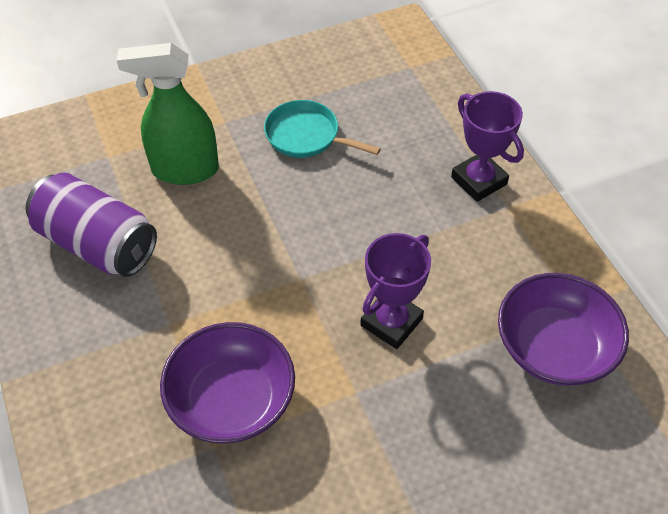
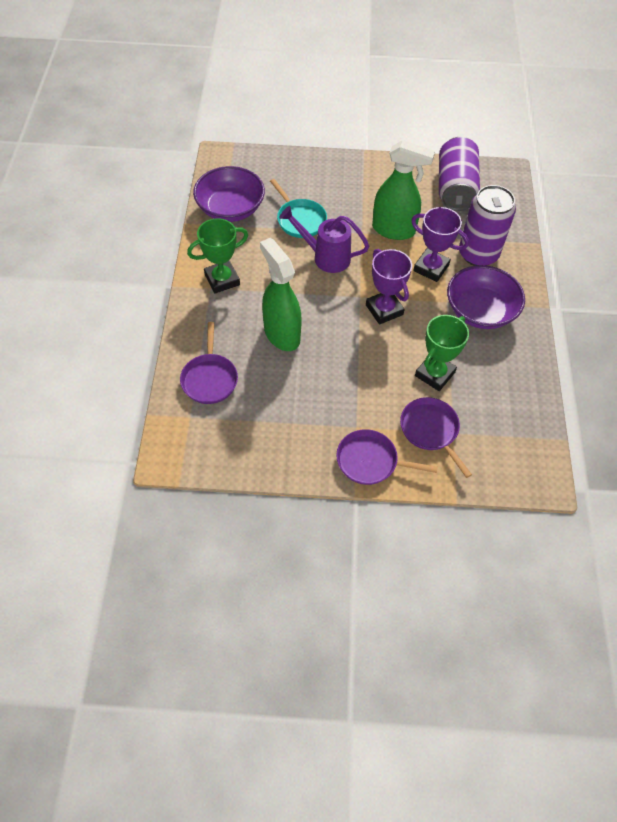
green spray bottle: 1 -> 2
green trophy: 0 -> 2
purple can: 1 -> 2
purple pan: 0 -> 3
purple watering can: 0 -> 1

